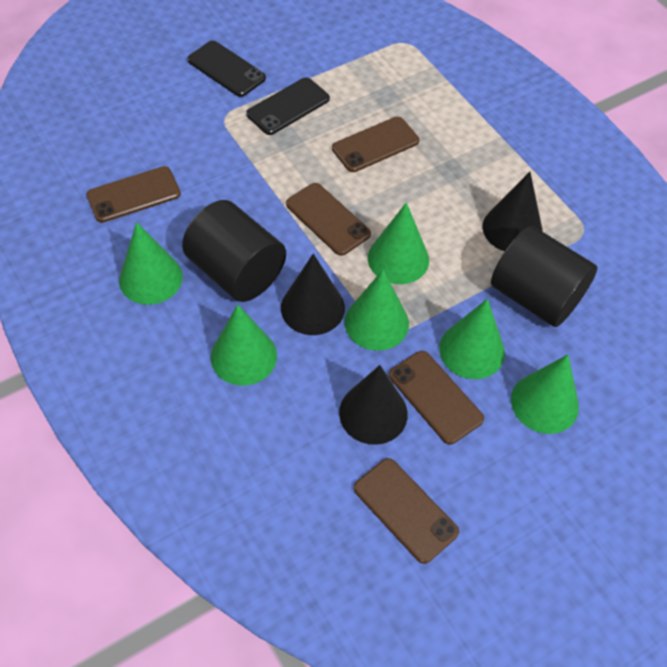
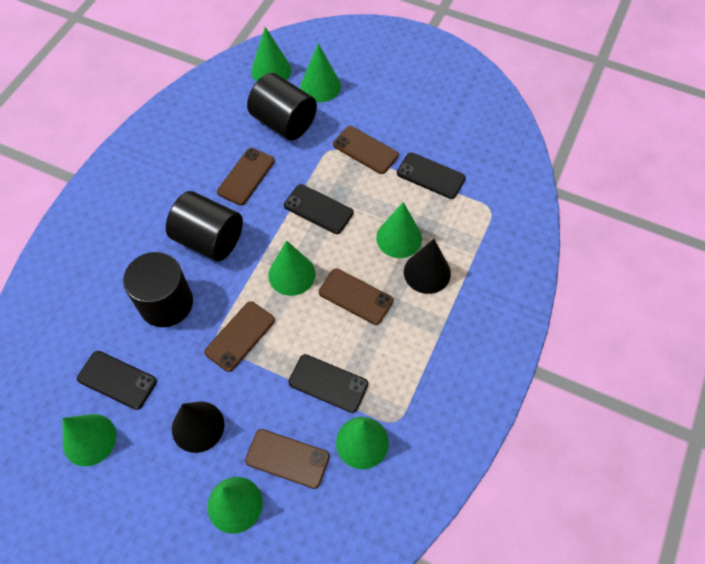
black cone: 3 -> 2
black cylinder: 2 -> 3
black phone: 2 -> 4
green cone: 6 -> 7

